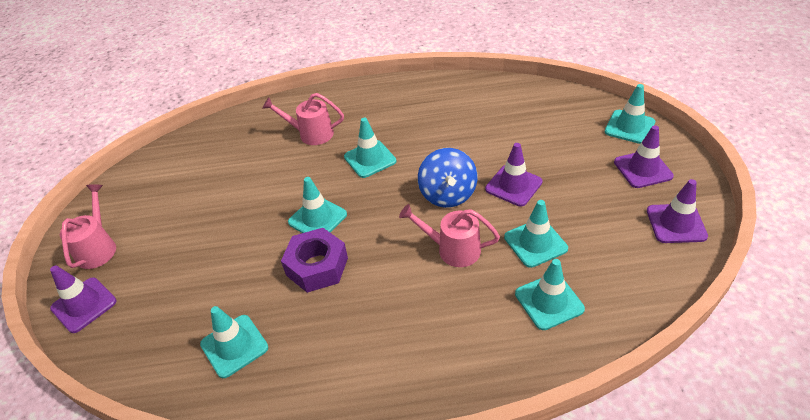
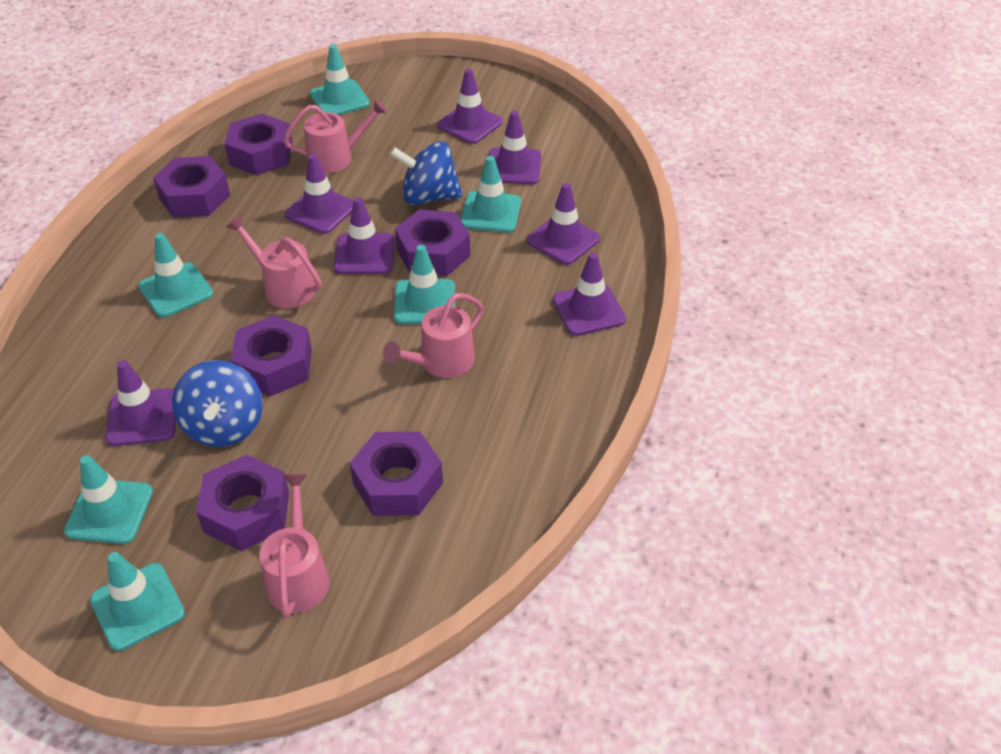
blue spinning top: 1 -> 2
pink watering can: 3 -> 4
purple nut: 1 -> 6
purple traffic cone: 4 -> 7

